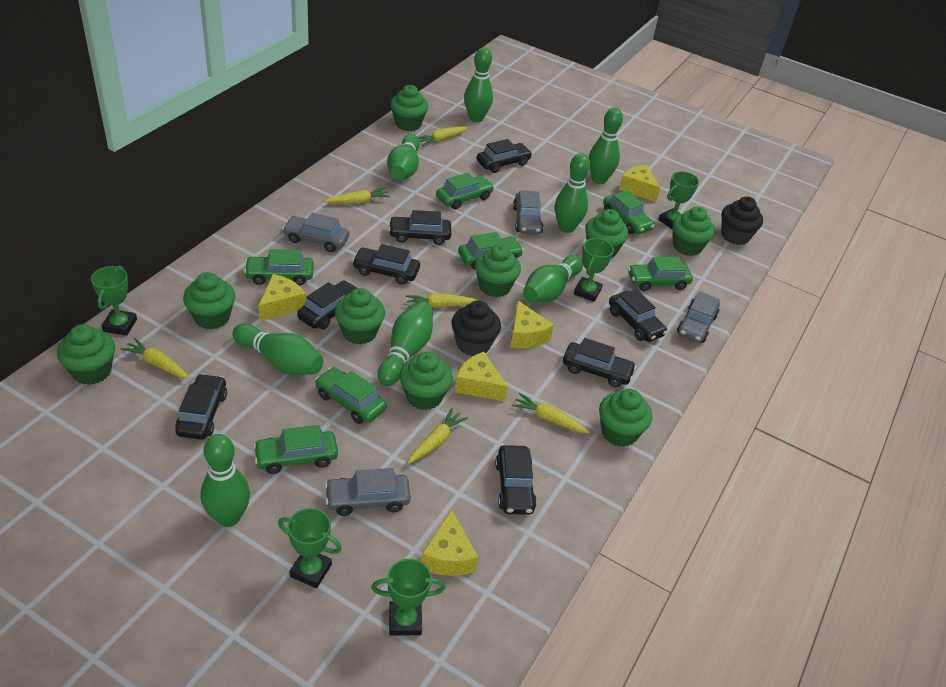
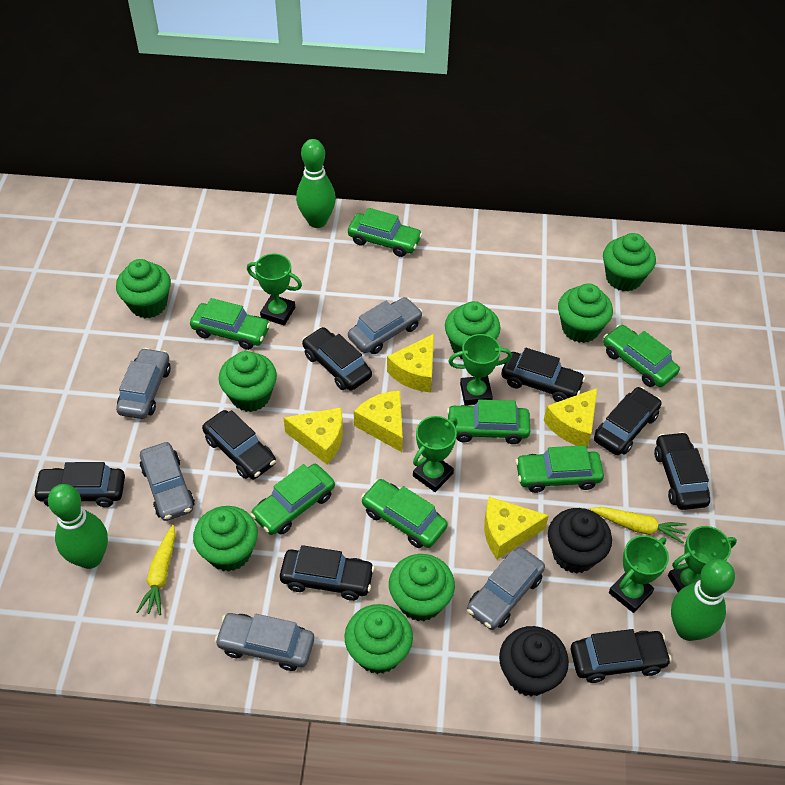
green bowling pin: 8 -> 3
green cupcake: 9 -> 8
grey car: 4 -> 5
yellow carrot: 6 -> 2

